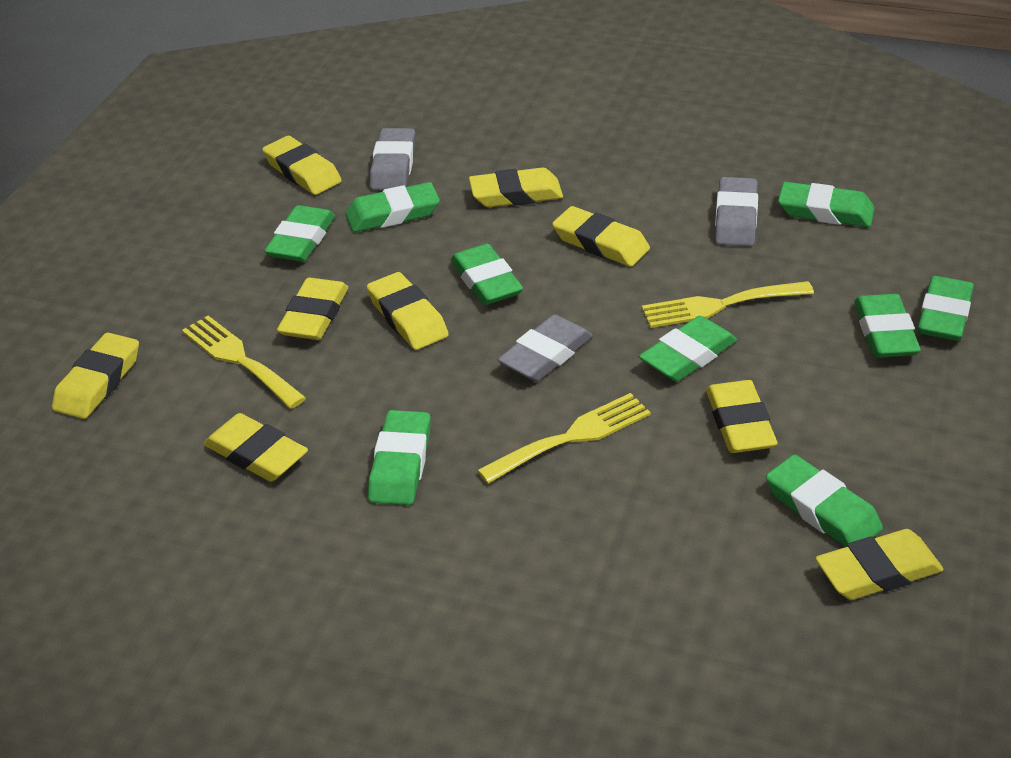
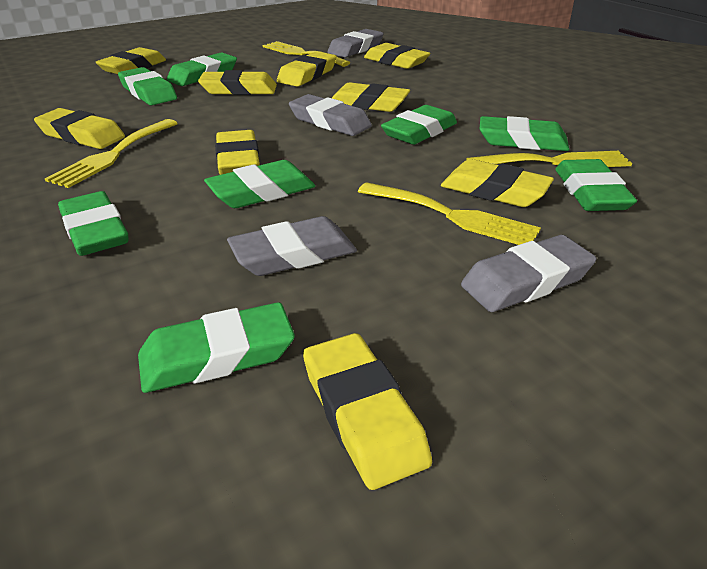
green eraser: 9 -> 8
grey eraser: 3 -> 4
yellow fork: 3 -> 4

